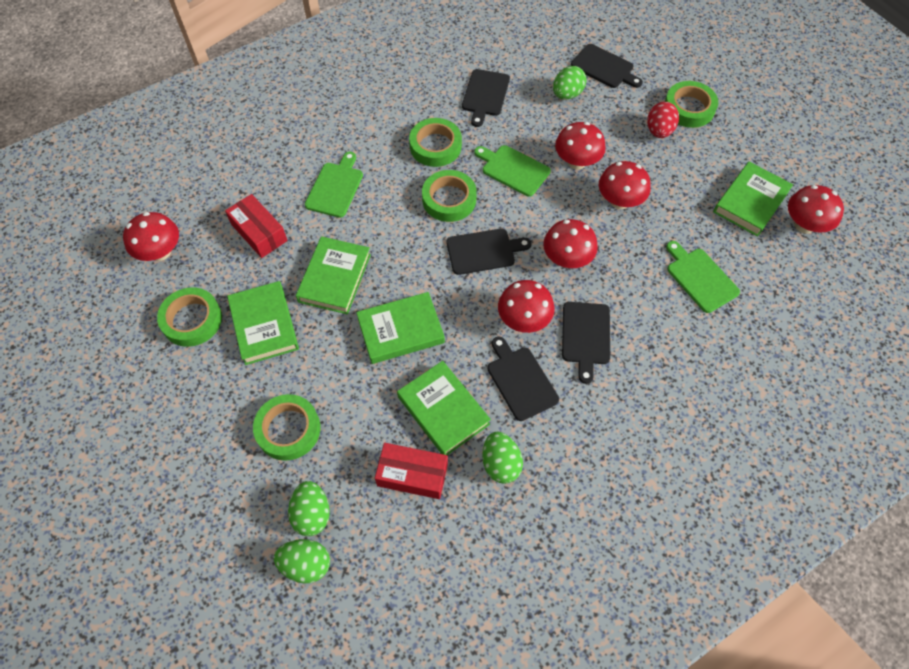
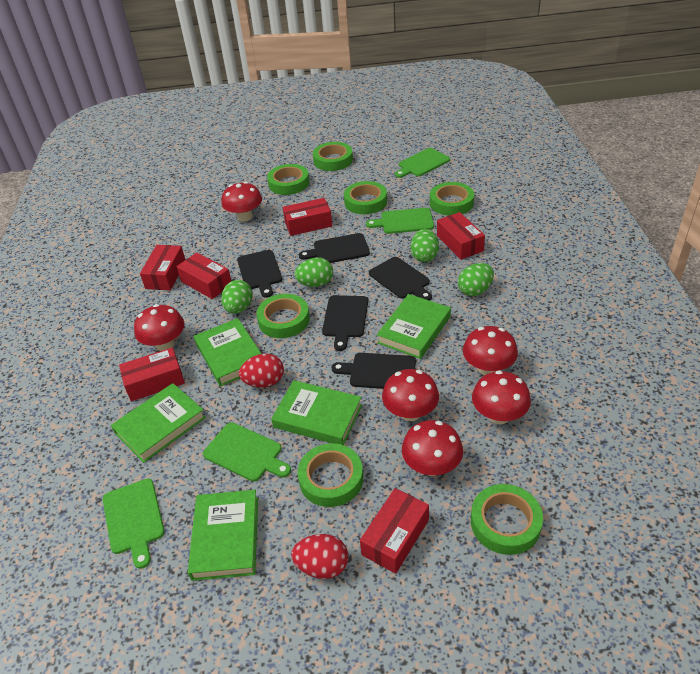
green cutting board: 3 -> 4
green tape: 5 -> 7
red box: 2 -> 6
red egg: 1 -> 2

